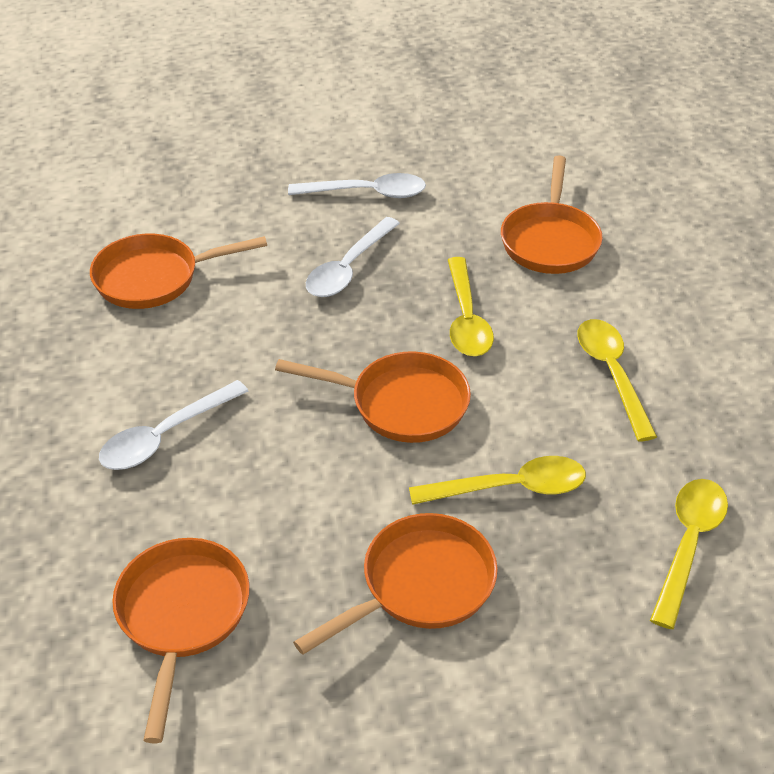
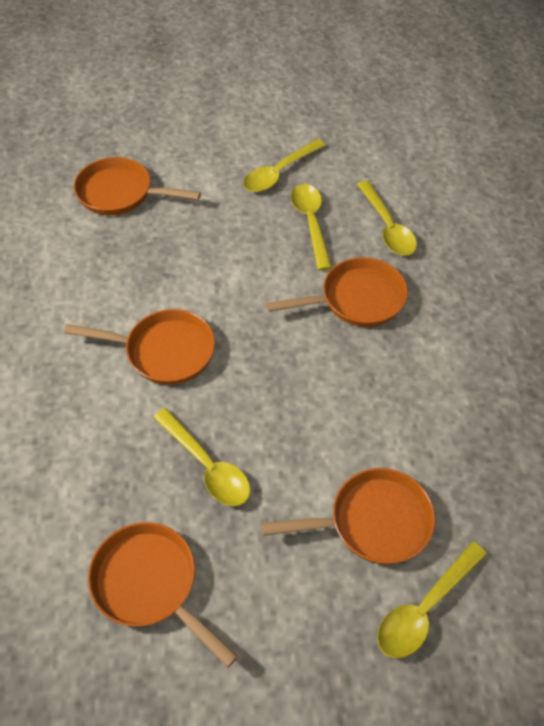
white spoon: 3 -> 0
yellow spoon: 4 -> 5

